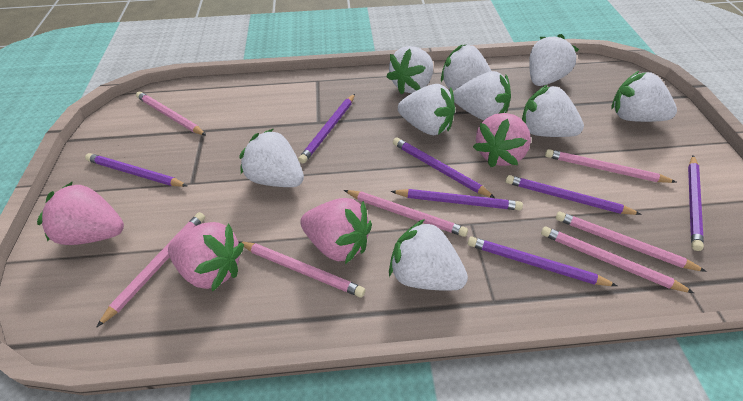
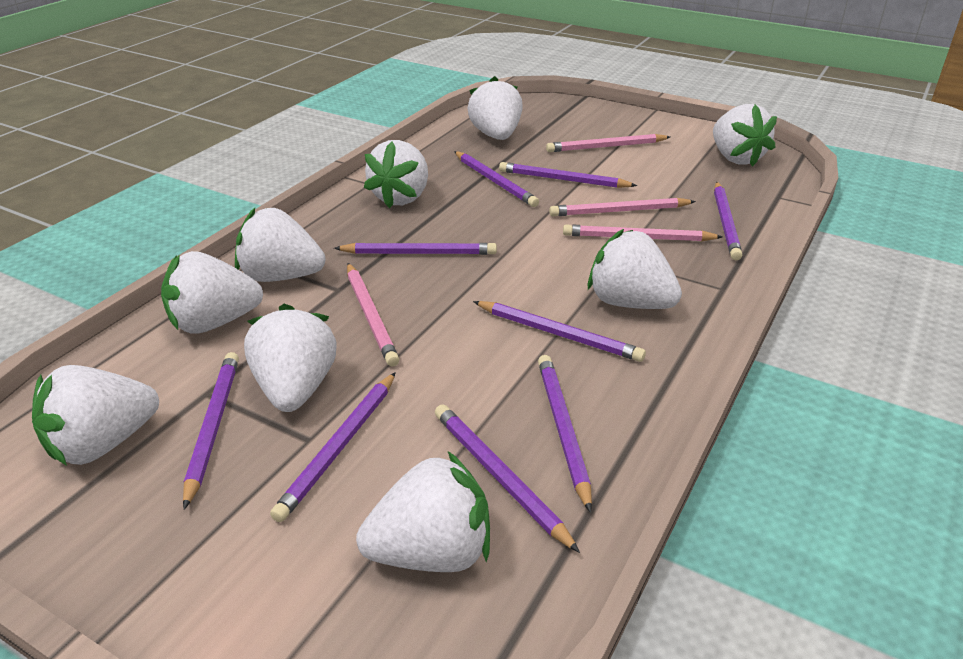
pink pencil: 7 -> 4
pink strawberry: 4 -> 0
purple pencil: 7 -> 9

